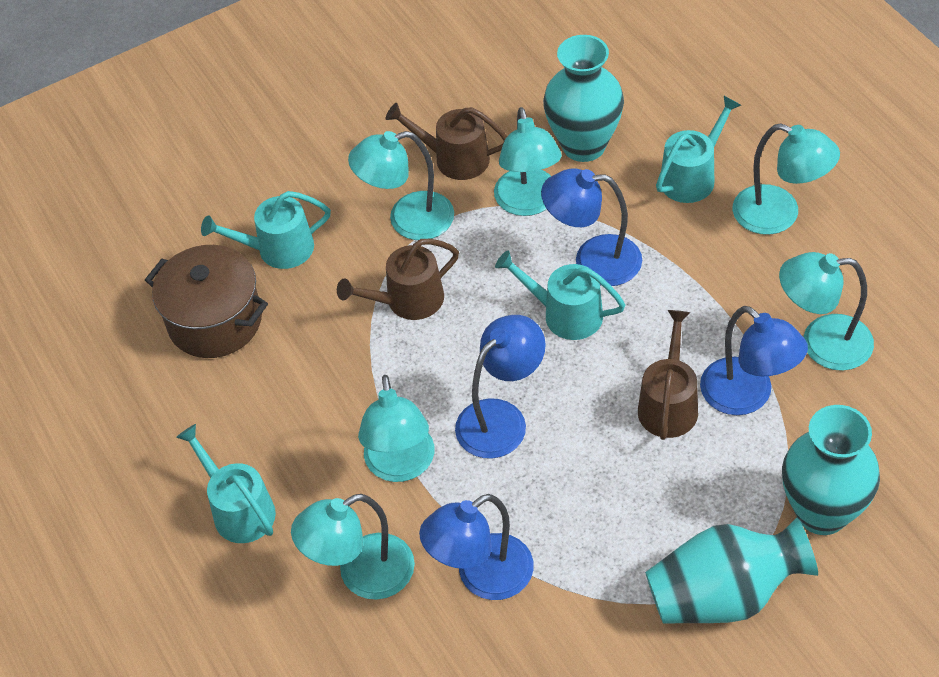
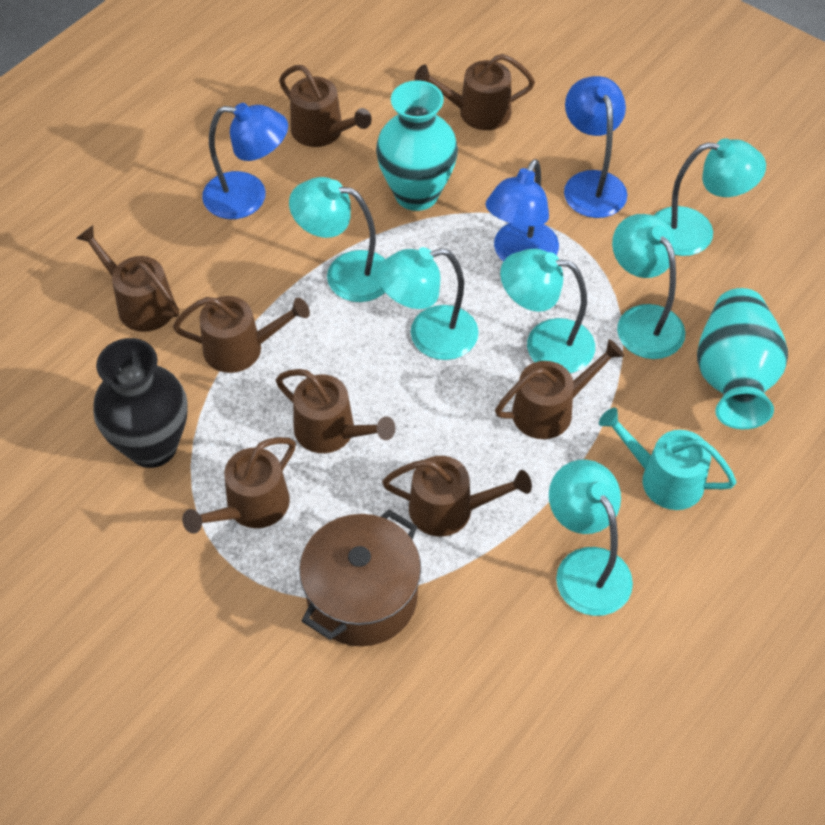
black vase: 0 -> 1
blue lamp: 4 -> 3
brown watering can: 3 -> 8
turquoise vase: 3 -> 2
turquoise watering can: 4 -> 1

